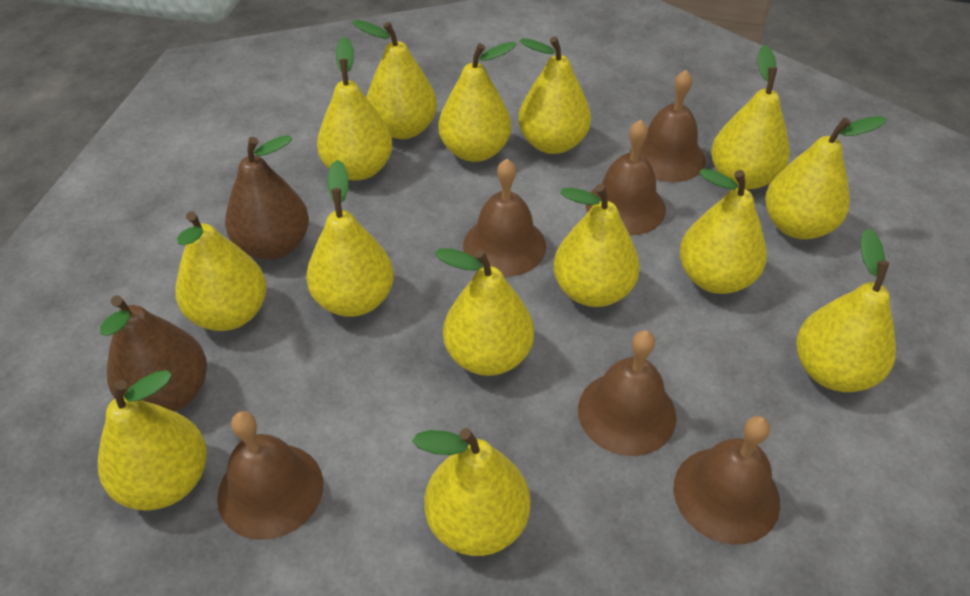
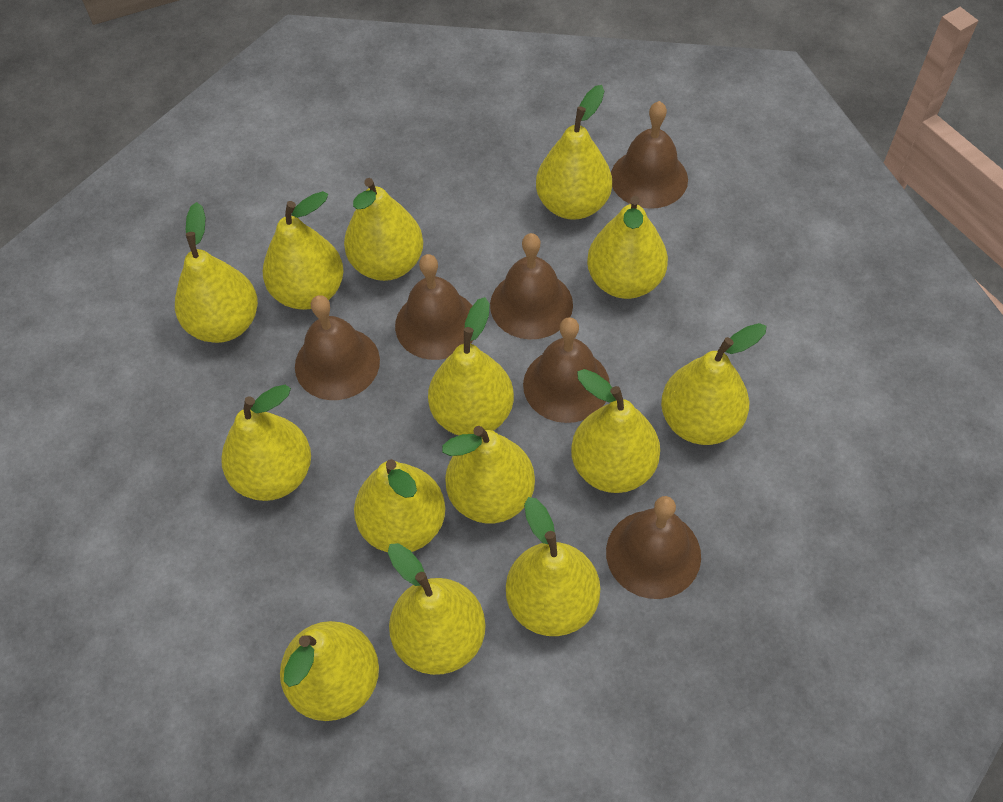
brown pear: 2 -> 0

